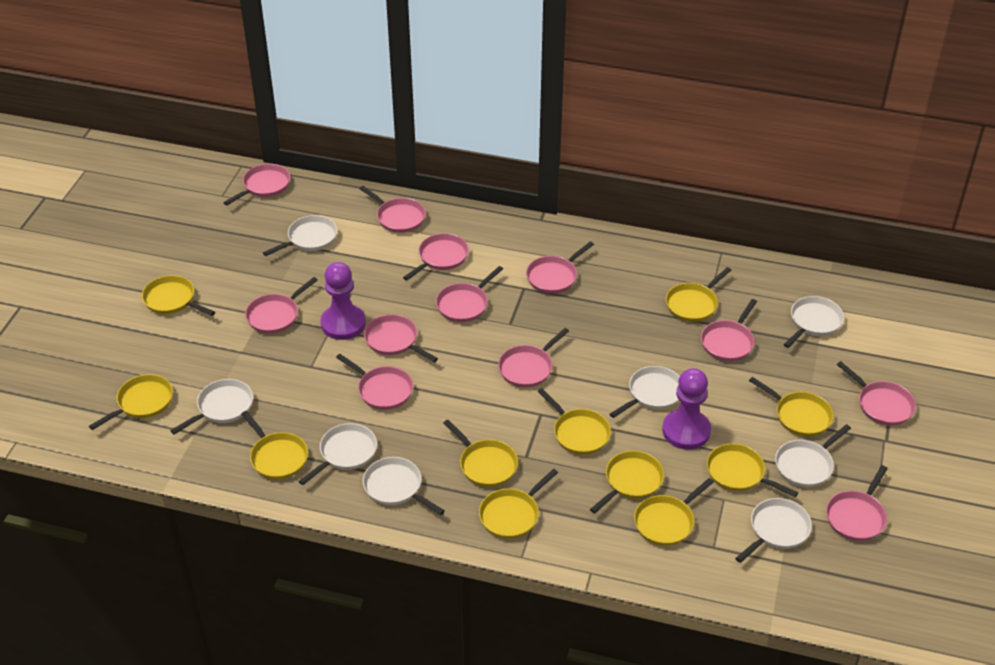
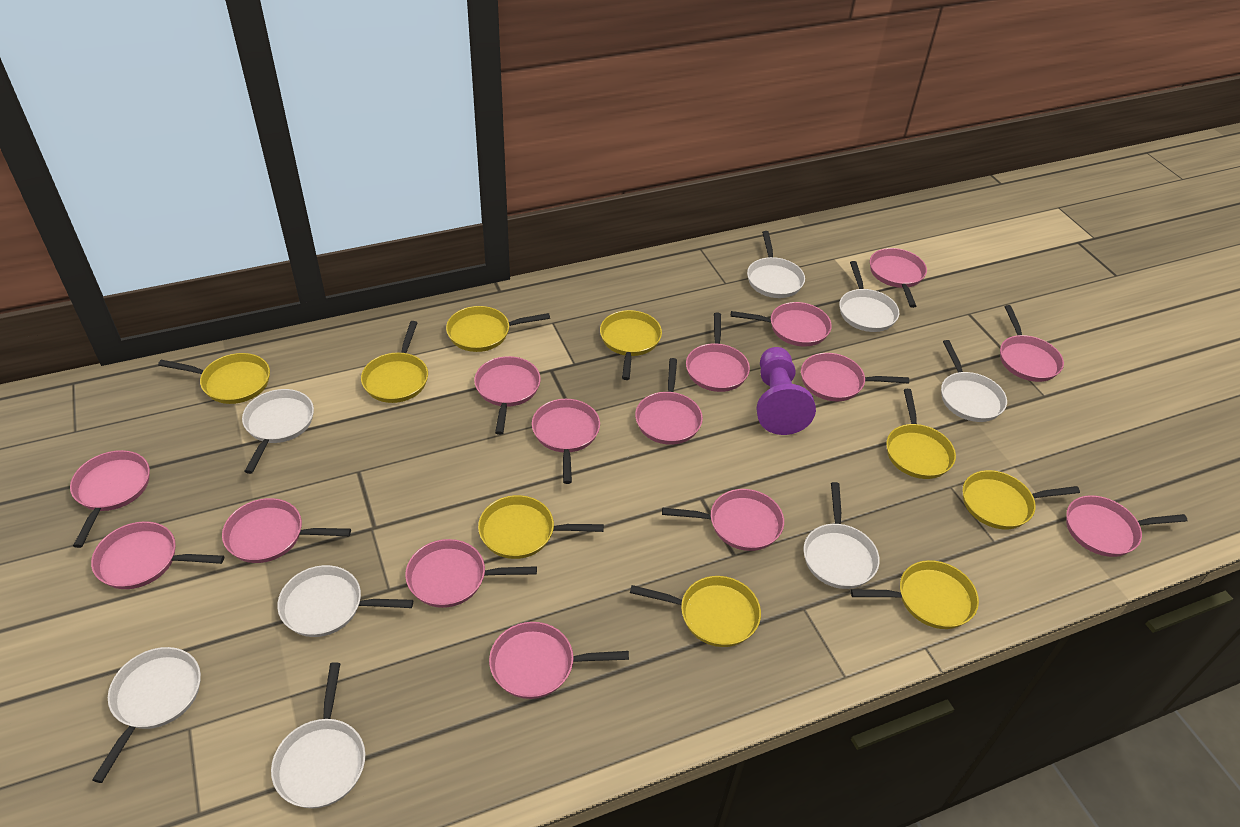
pink pan: 12 -> 15
purple pawn: 2 -> 1
yellow pan: 11 -> 9

